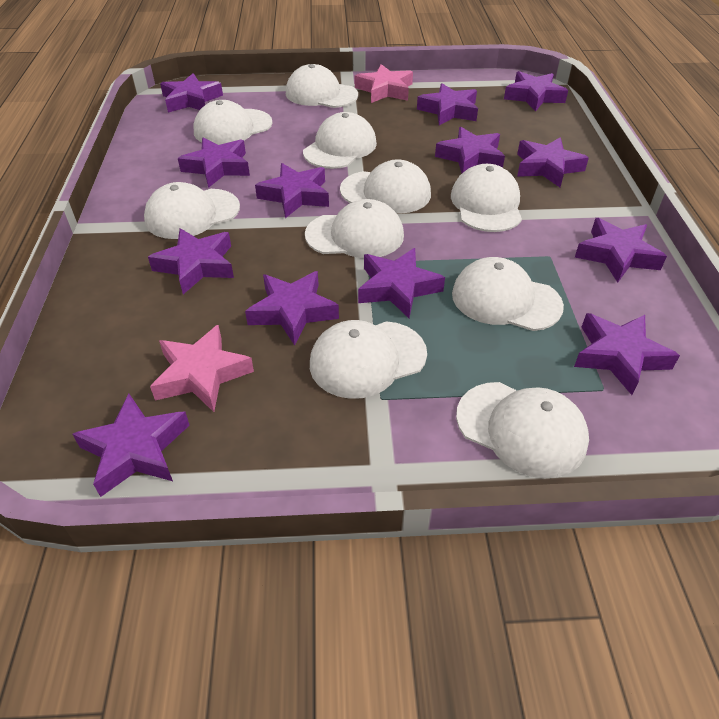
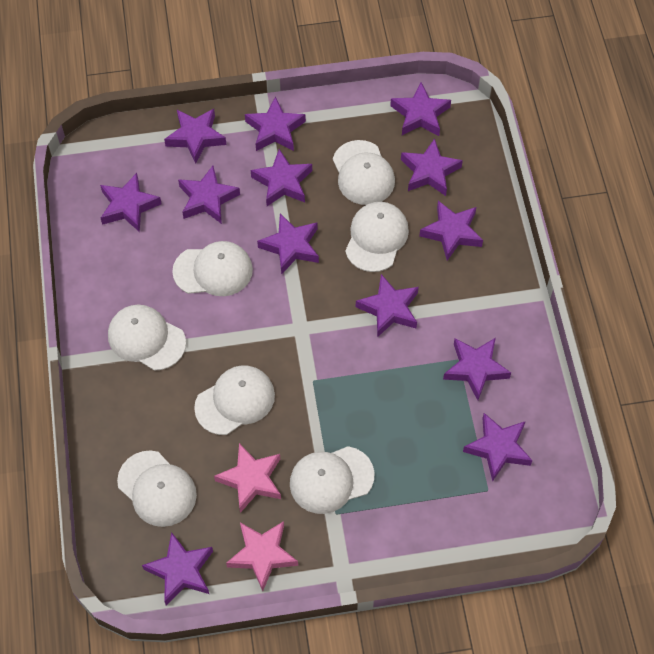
white cap: 10 -> 7

